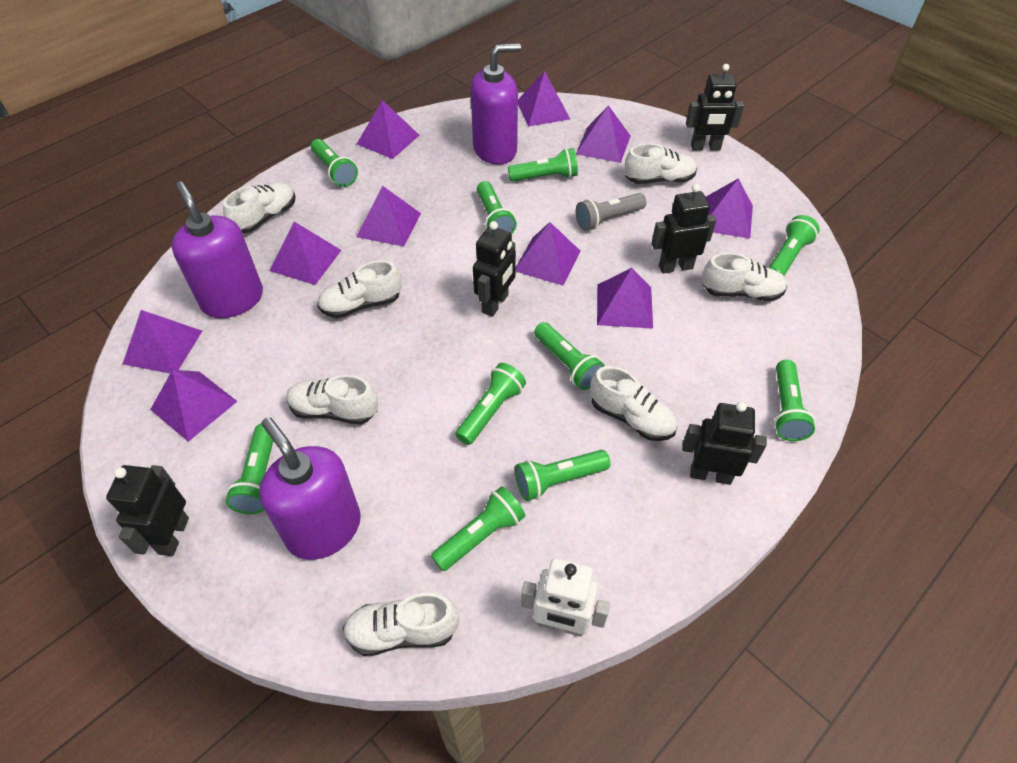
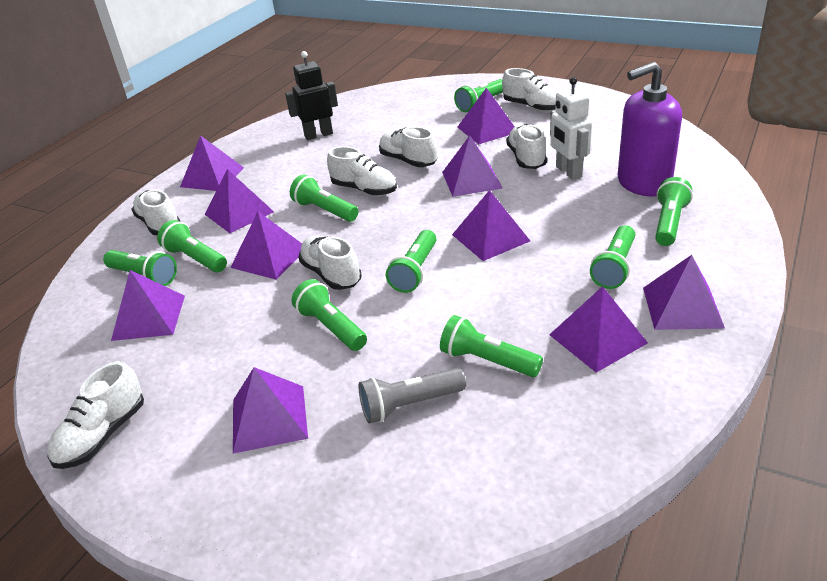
black robot: 5 -> 1
green flashlight: 10 -> 9
purple soap dispenser: 3 -> 1

